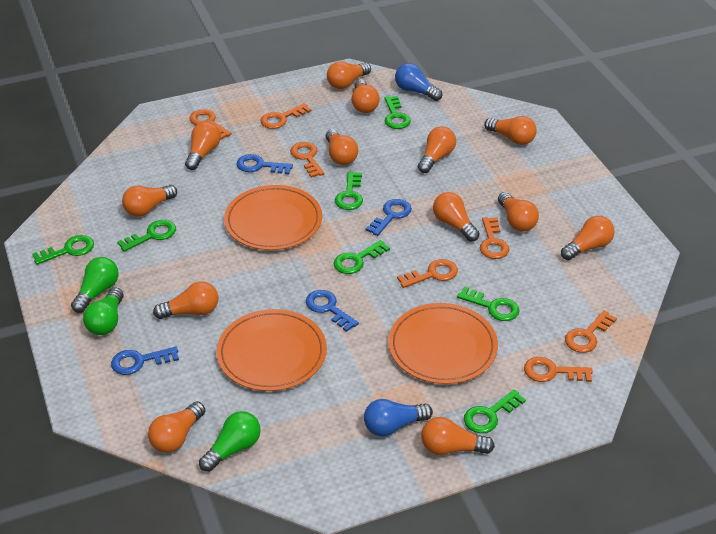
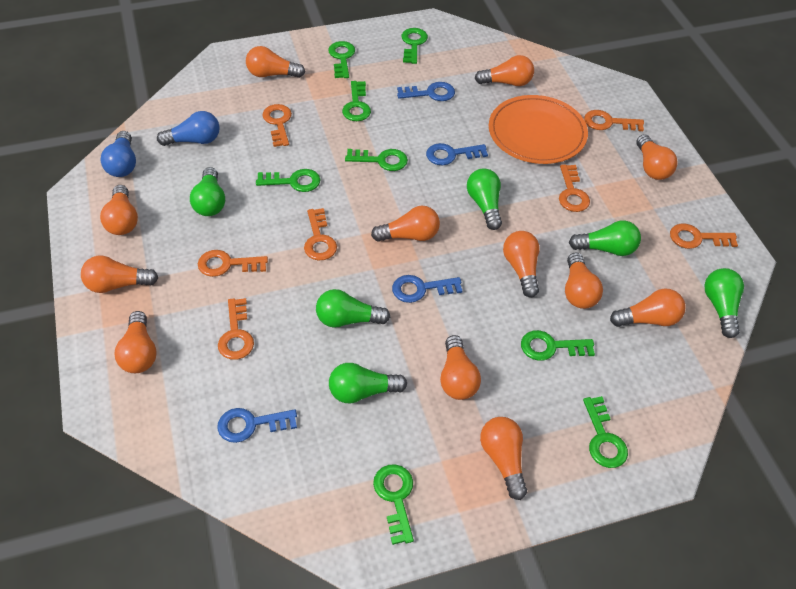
green key: 7 -> 8
green light bulb: 3 -> 6
orange light bulb: 13 -> 12
orange plate: 3 -> 1

